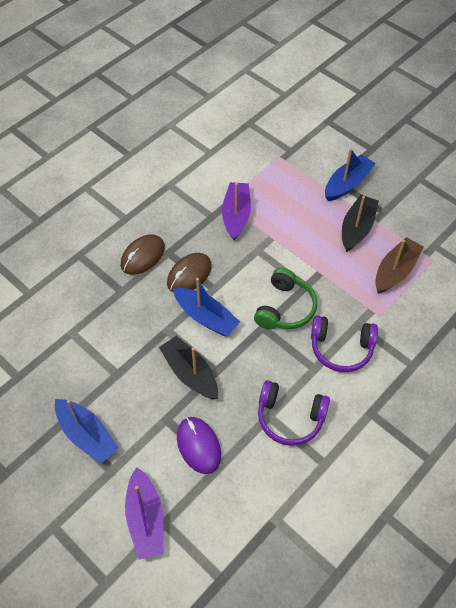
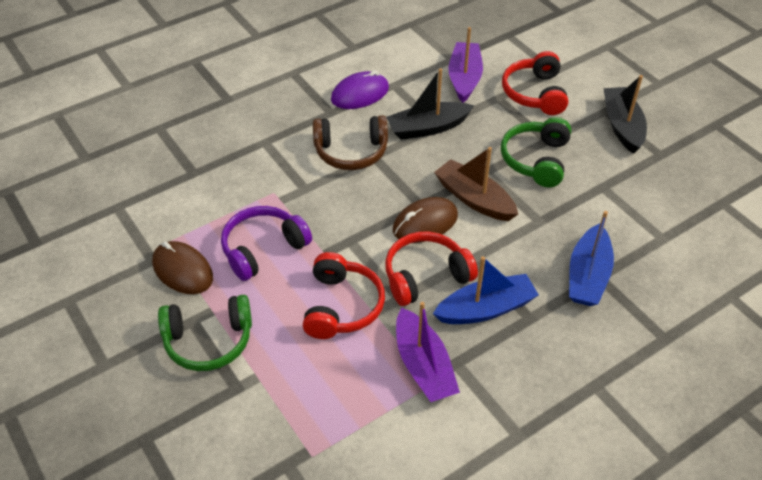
blue boat: 3 -> 2
brown headphones: 0 -> 1
green headphones: 1 -> 2
purple headphones: 2 -> 1
red headphones: 0 -> 3

